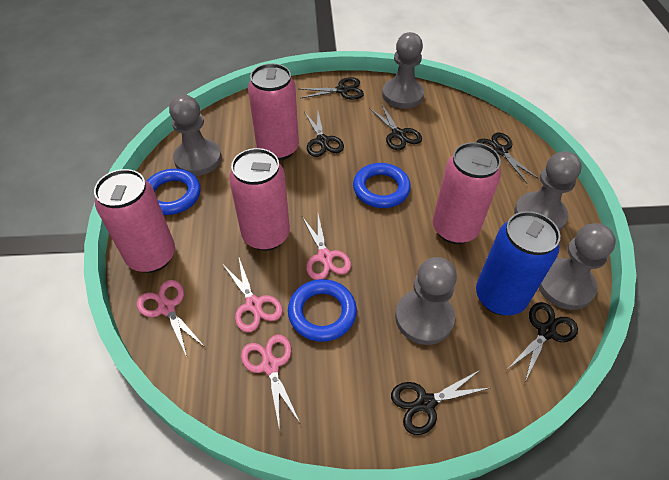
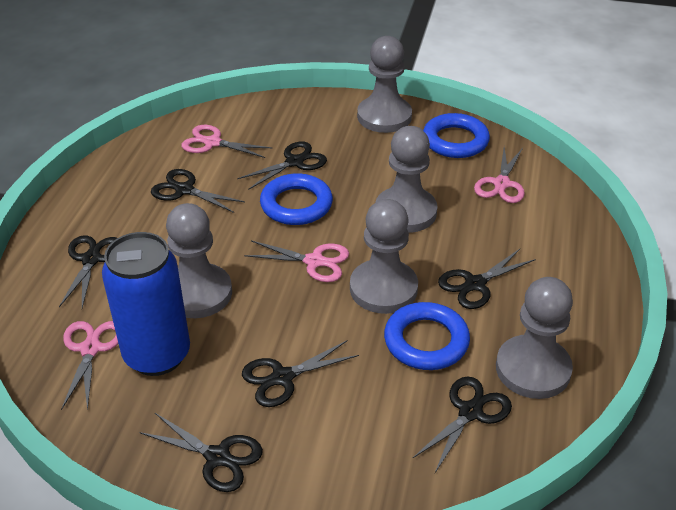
black scissors: 6 -> 7
pink can: 4 -> 0

